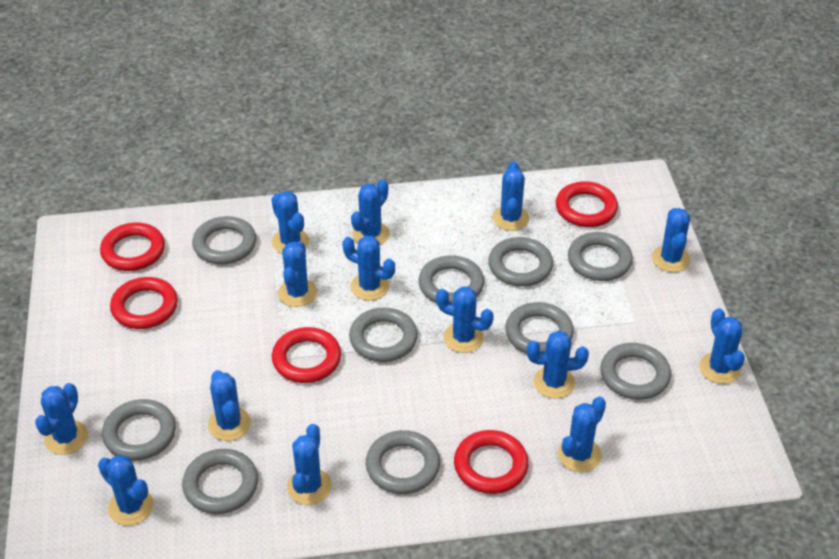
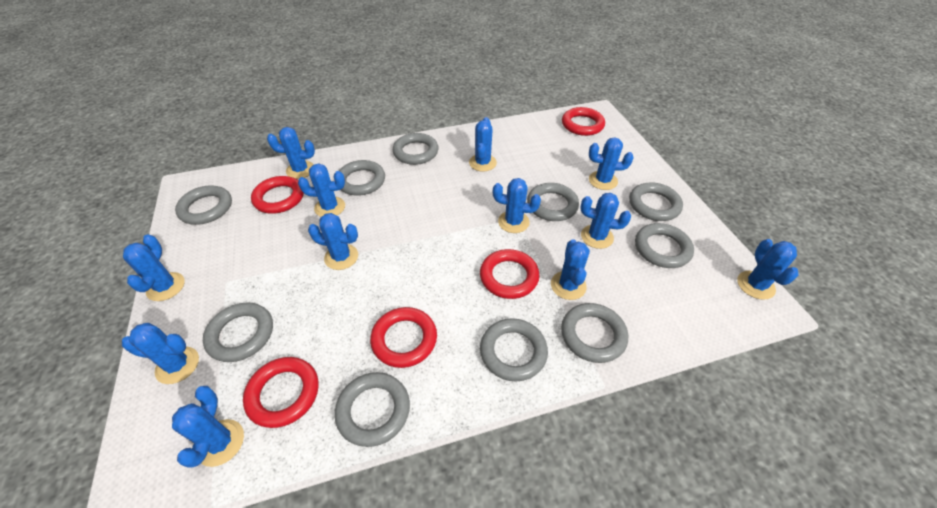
blue cactus: 14 -> 12

